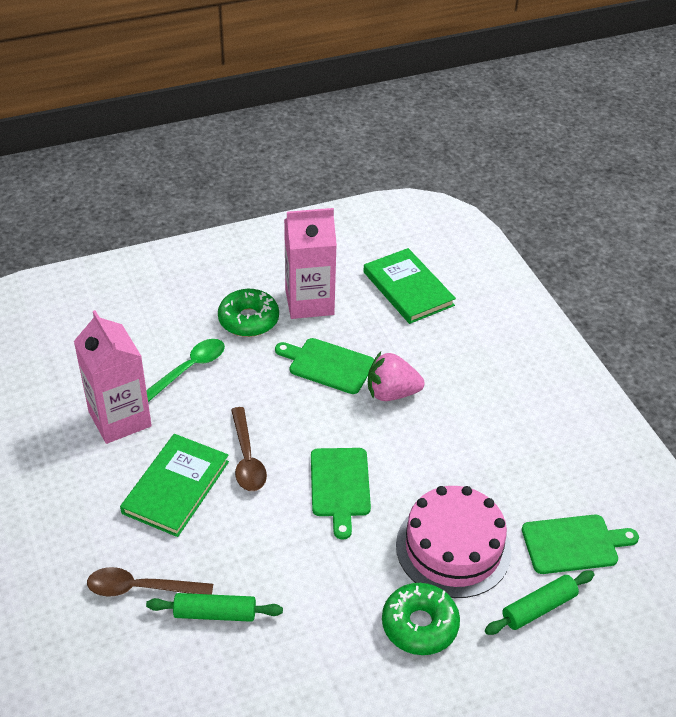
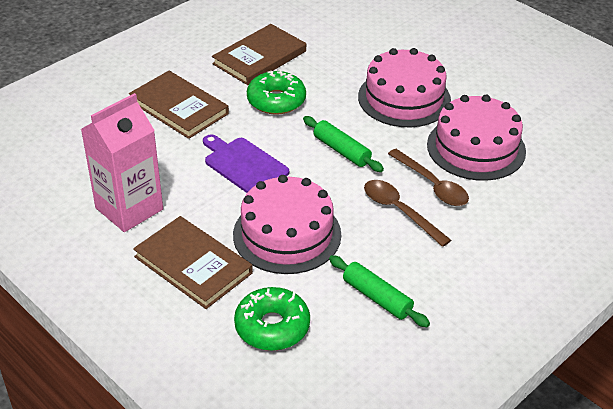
brown book: 0 -> 3
green book: 2 -> 0
green cutting board: 3 -> 0
green spoon: 1 -> 0
pink cake: 1 -> 3
pink carton: 2 -> 1
pink strawberry: 1 -> 0
purple cutting board: 0 -> 1

